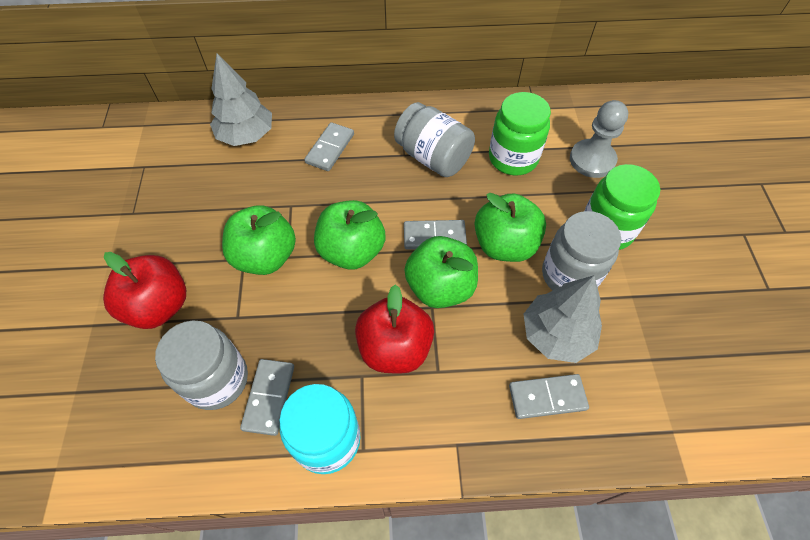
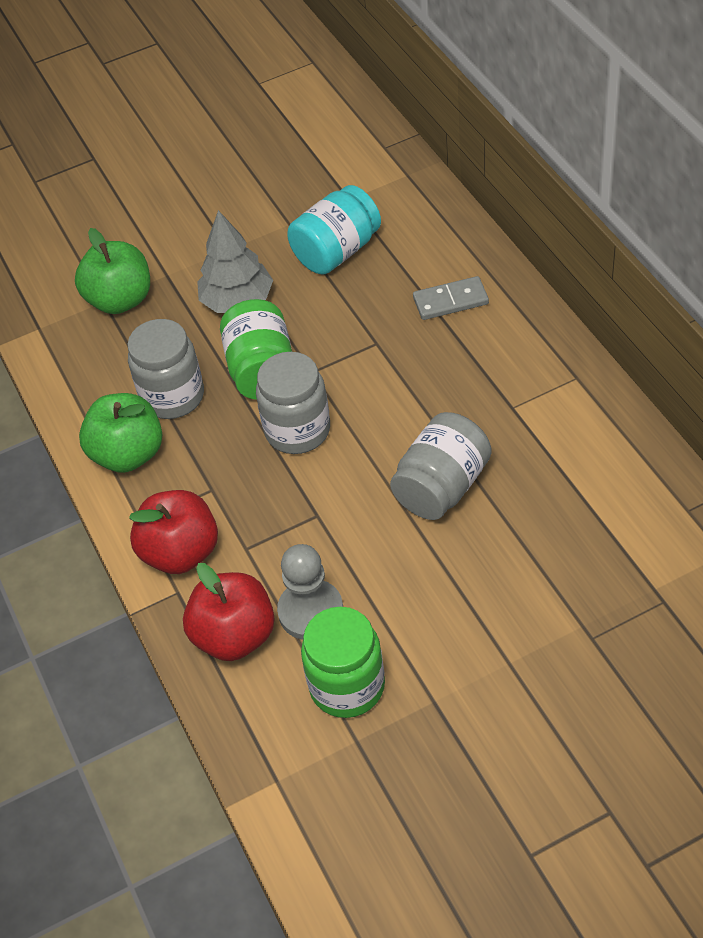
green apple: 4 -> 2
grey domino: 4 -> 1
grey tree: 2 -> 1

